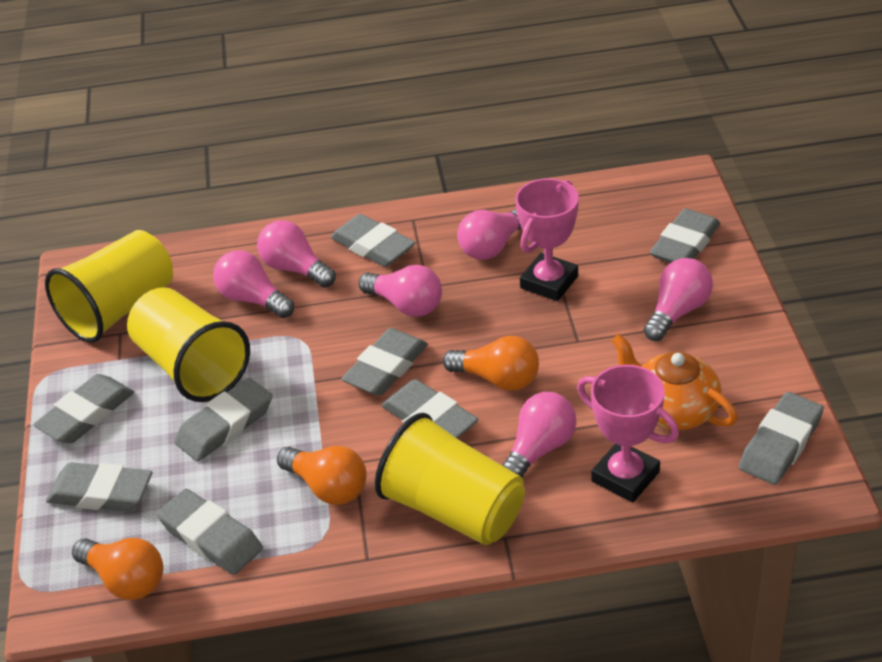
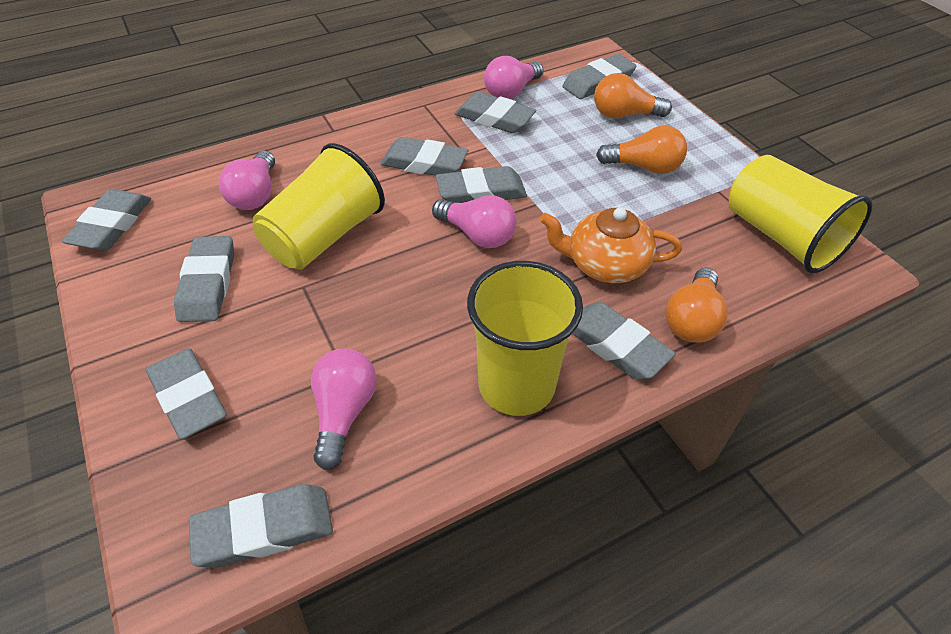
pink light bulb: 6 -> 4
pink trophy: 2 -> 0

